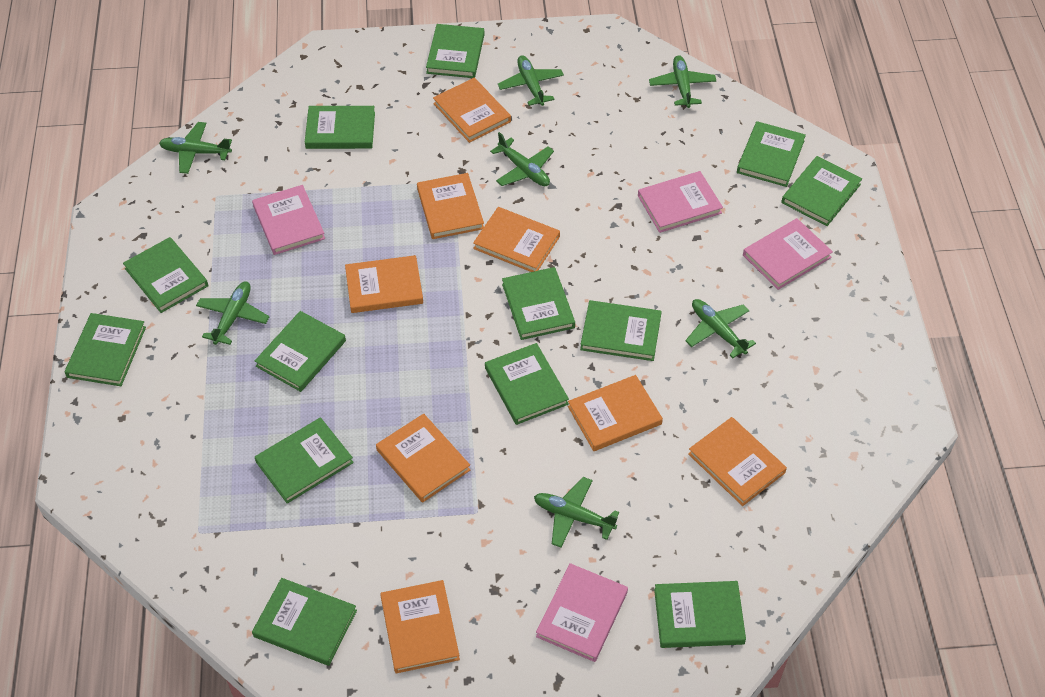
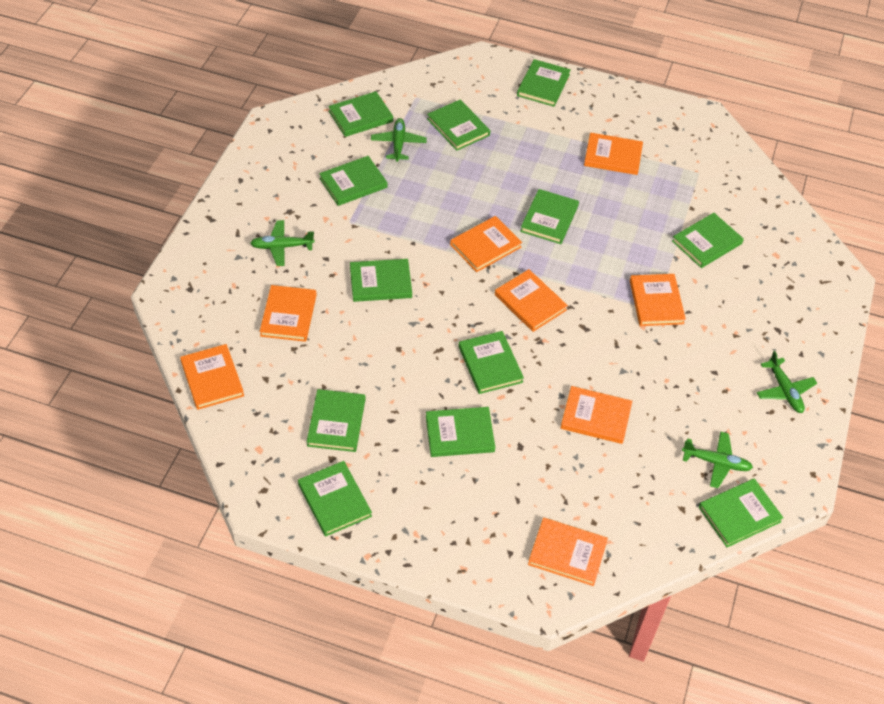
green book: 13 -> 12
green plane: 7 -> 4
pink book: 4 -> 0

